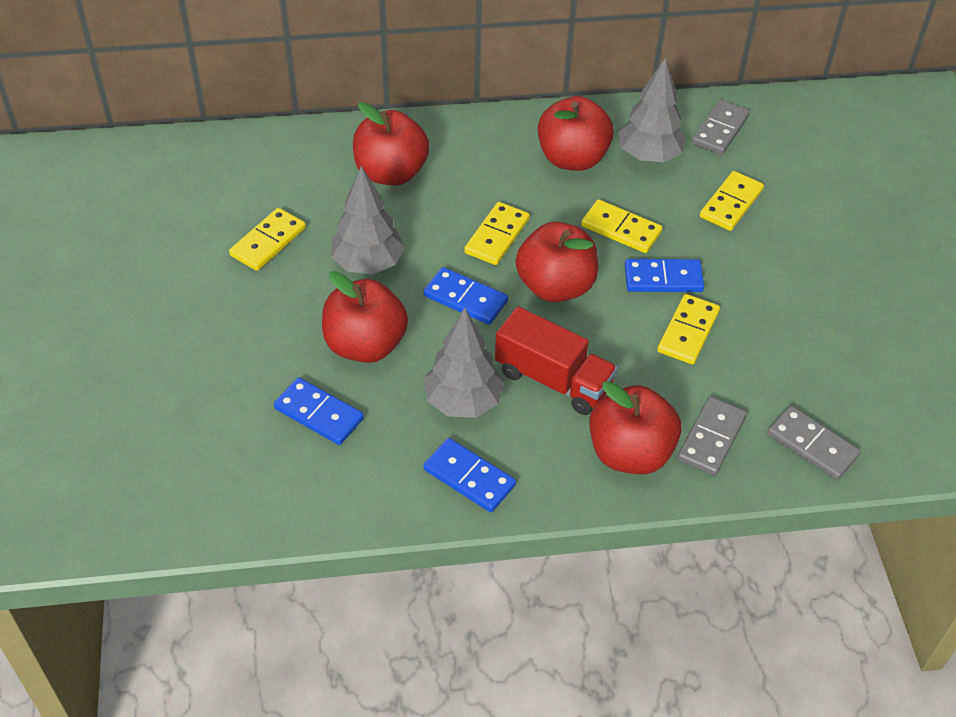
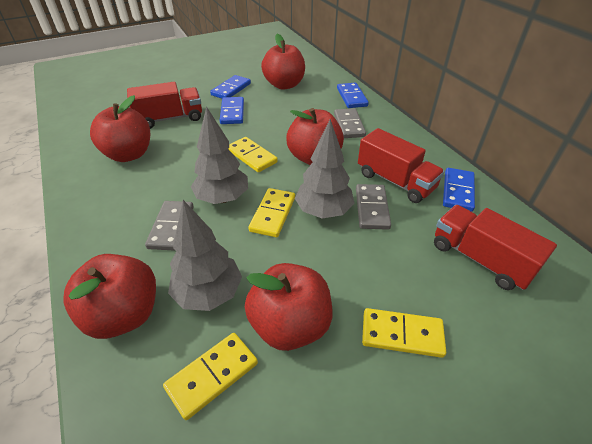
red truck: 1 -> 3
yellow domino: 5 -> 4

